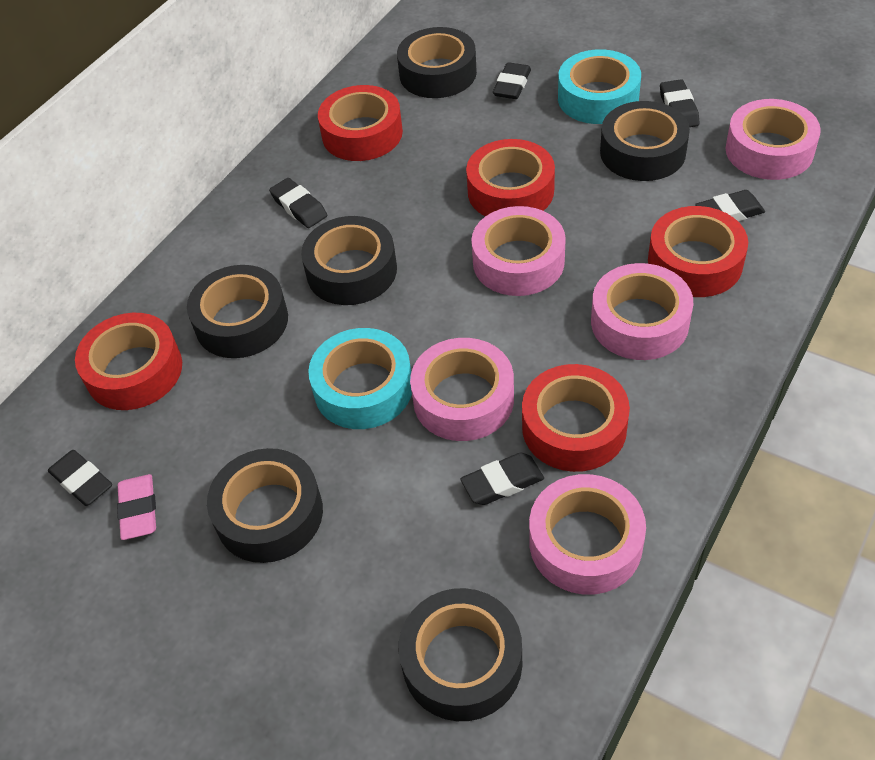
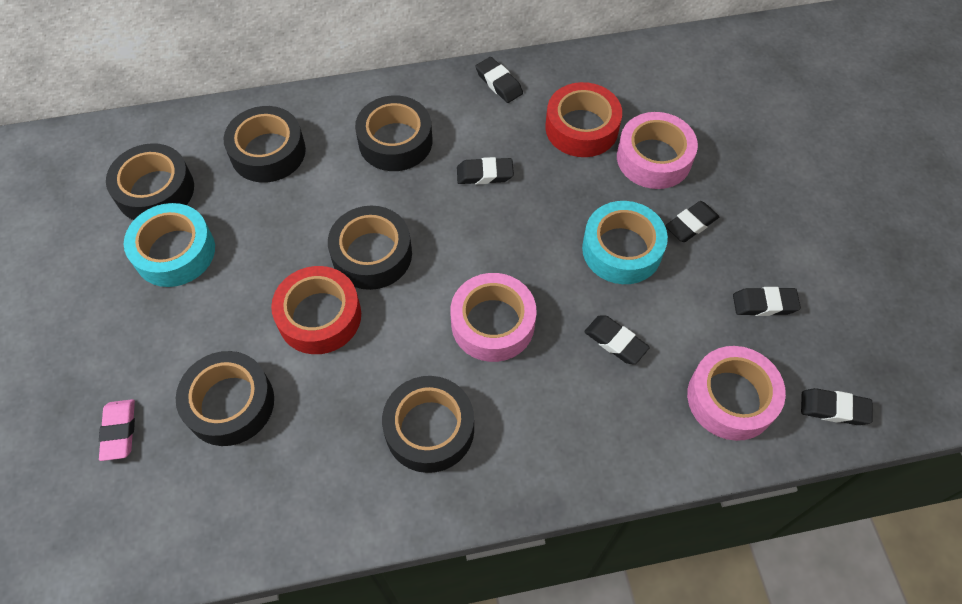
pink tape: 5 -> 3
red tape: 5 -> 2

